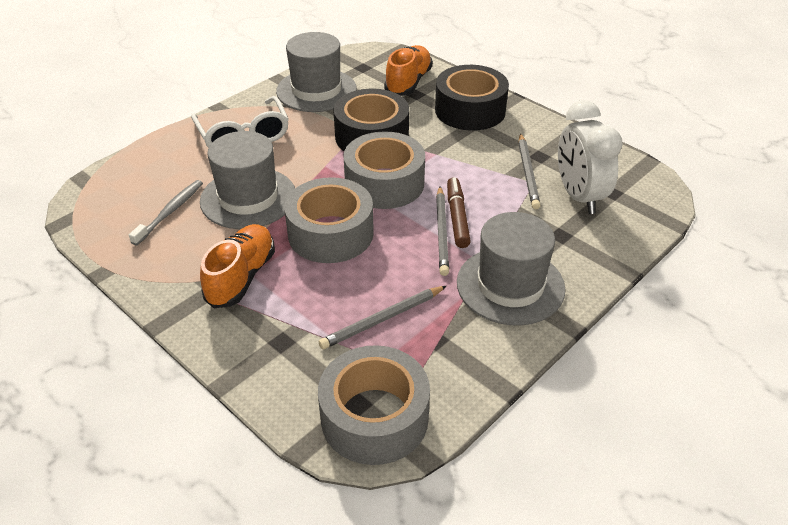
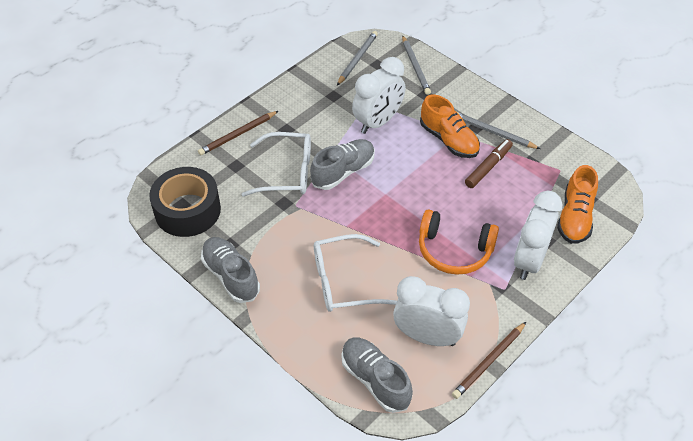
black tape: 2 -> 1
brown pencil: 0 -> 2
grey hat: 3 -> 0
grey shoe: 0 -> 3
grey tape: 3 -> 0
grey toothbrush: 1 -> 0
orange headphones: 0 -> 1
white clock: 1 -> 3
white glasses: 1 -> 2

